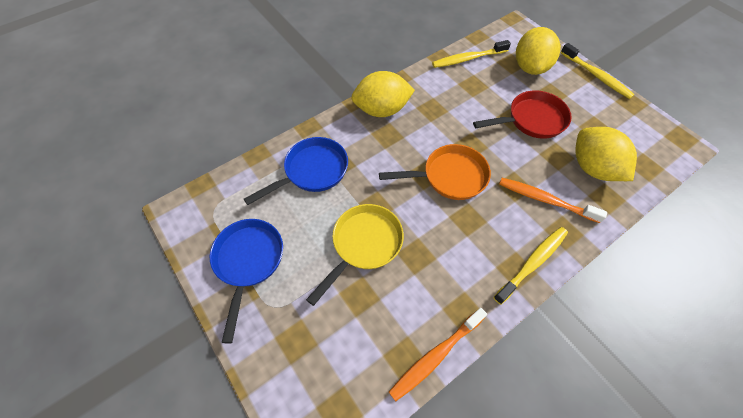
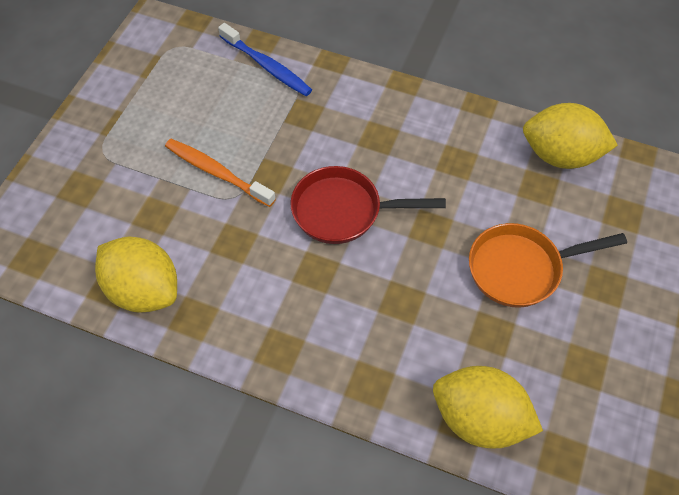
blue pan: 2 -> 0
blue toothbrush: 0 -> 1
orange toothbrush: 2 -> 1
yellow pan: 1 -> 0
yellow toothbrush: 3 -> 0

